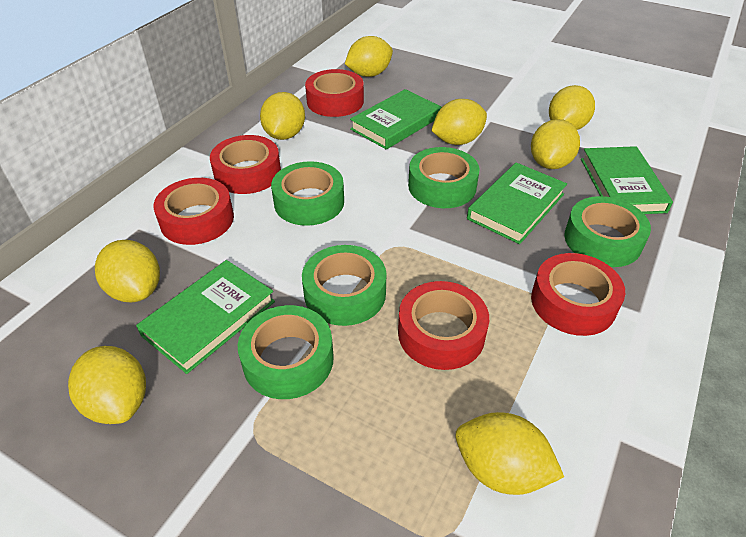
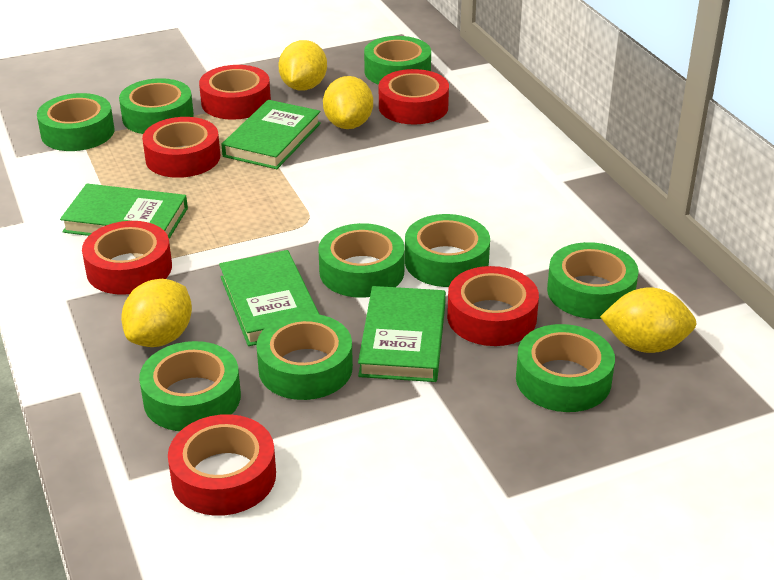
green tape: 5 -> 9
red tape: 5 -> 6
yellow lemon: 8 -> 4

